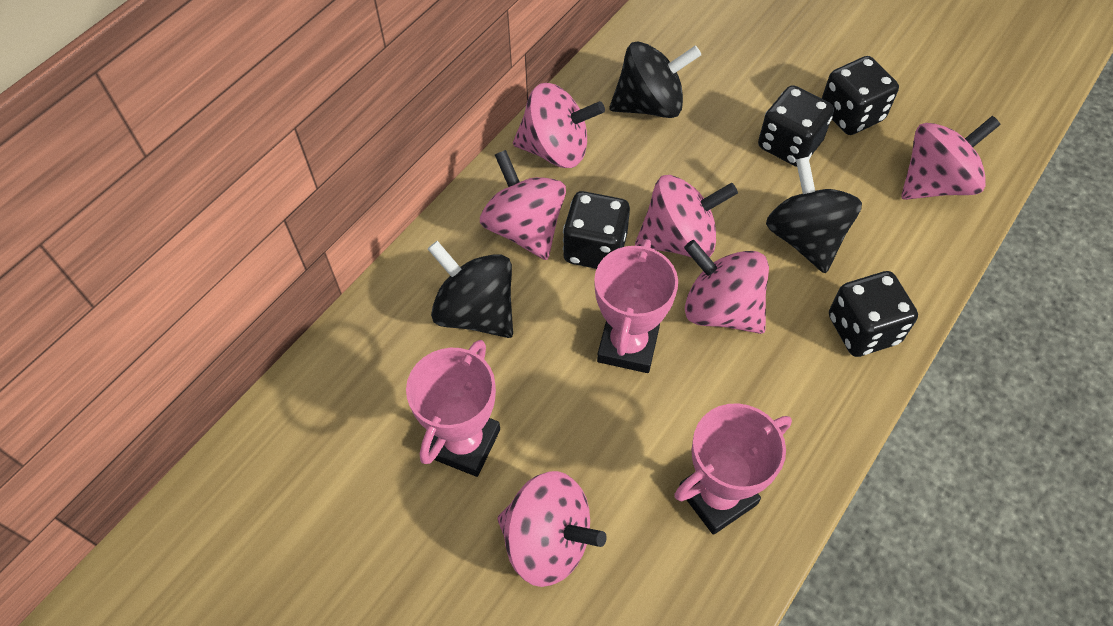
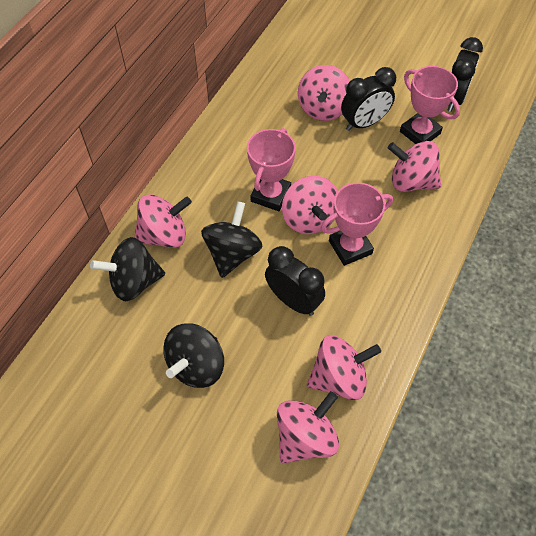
black clock: 0 -> 3
black dice: 4 -> 0

